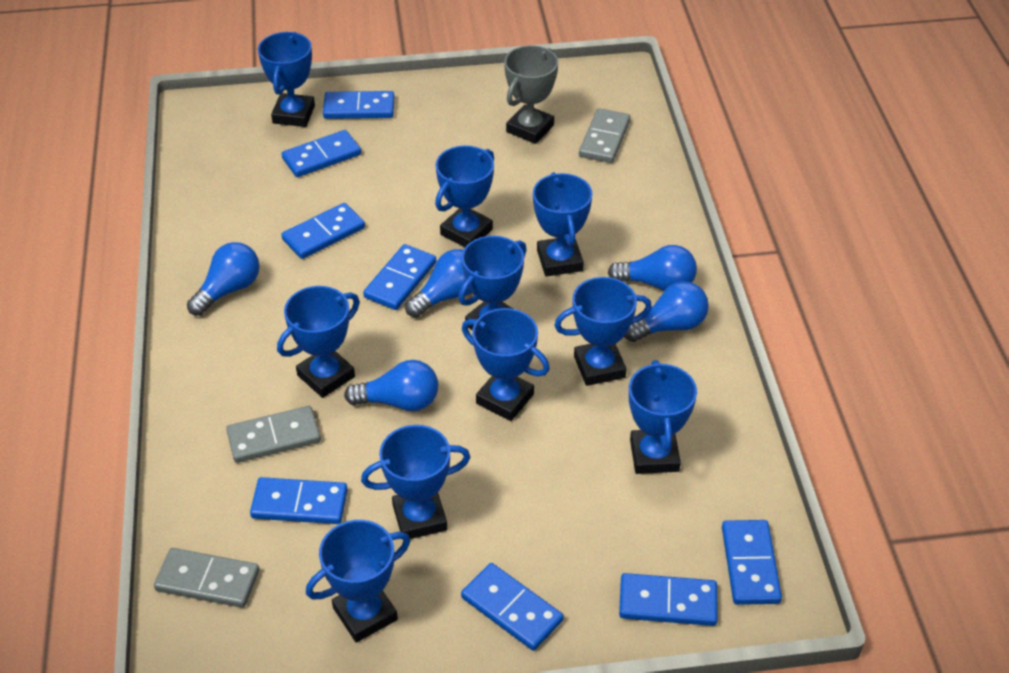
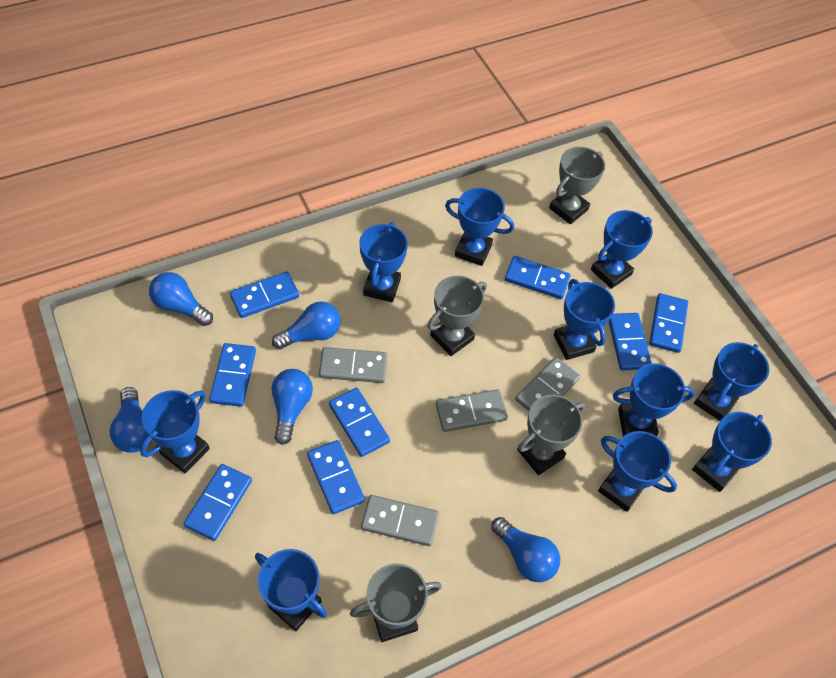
grey domino: 3 -> 4
grey trophy: 1 -> 4

